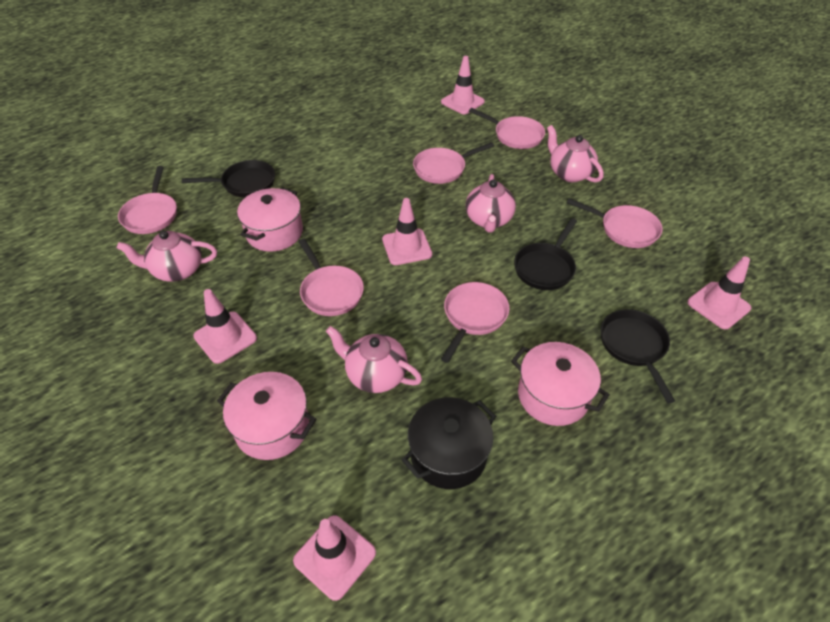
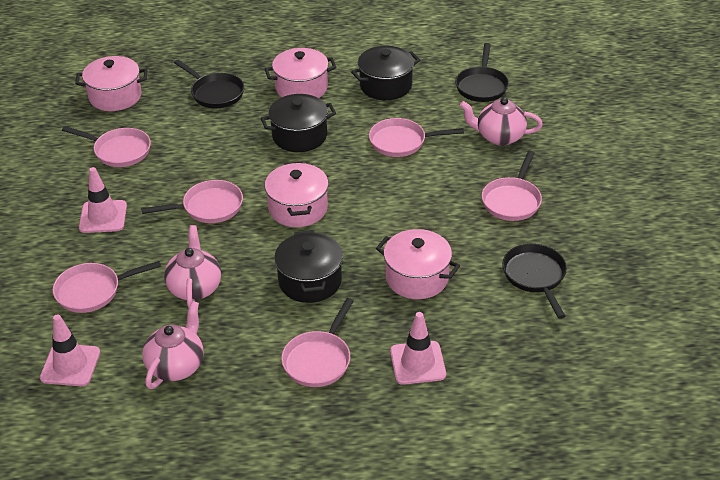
black pot: 1 -> 3
pink pot: 3 -> 4
pink teapot: 4 -> 3
pink traffic cone: 5 -> 3

